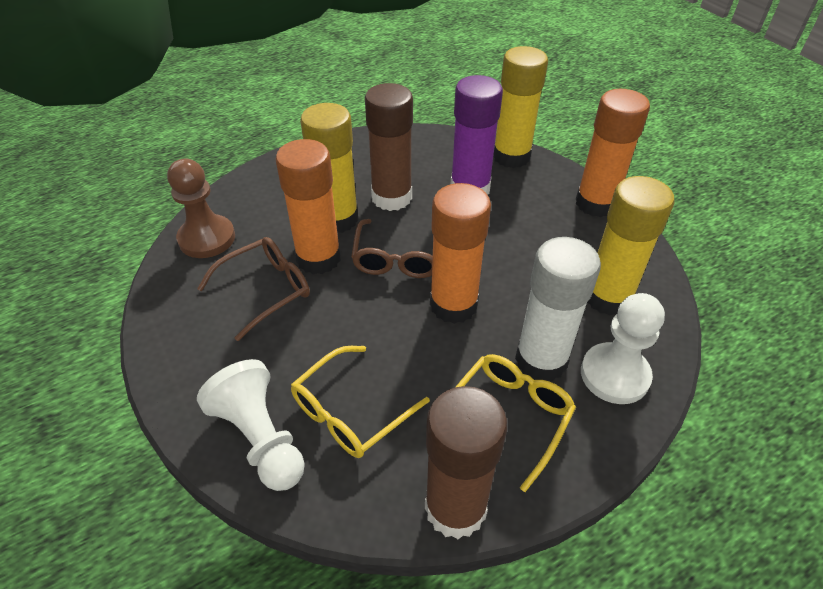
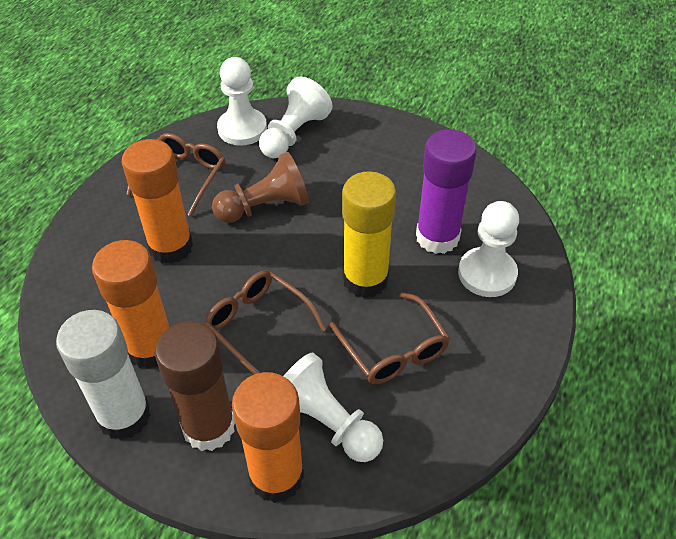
brown glasses: 2 -> 3
brown glue stick: 2 -> 1
white pawn: 2 -> 4
yellow glasses: 2 -> 0
yellow glue stick: 3 -> 1

